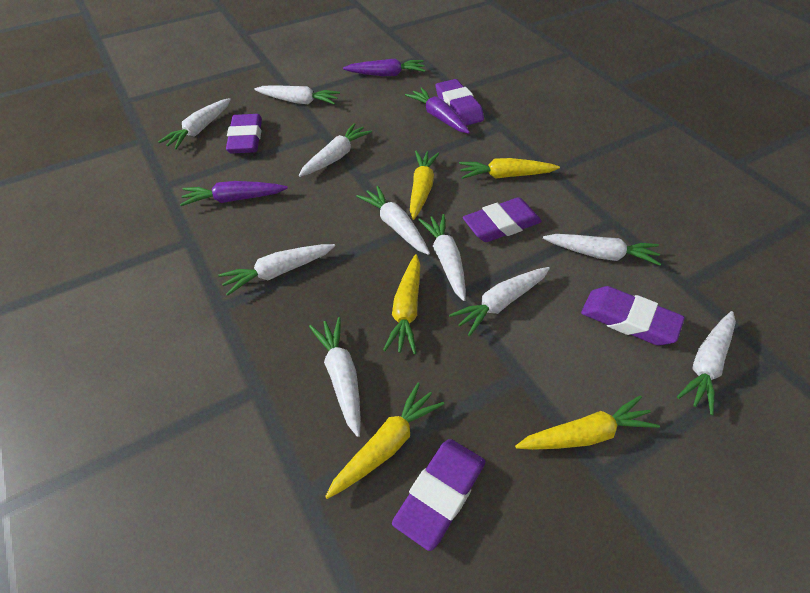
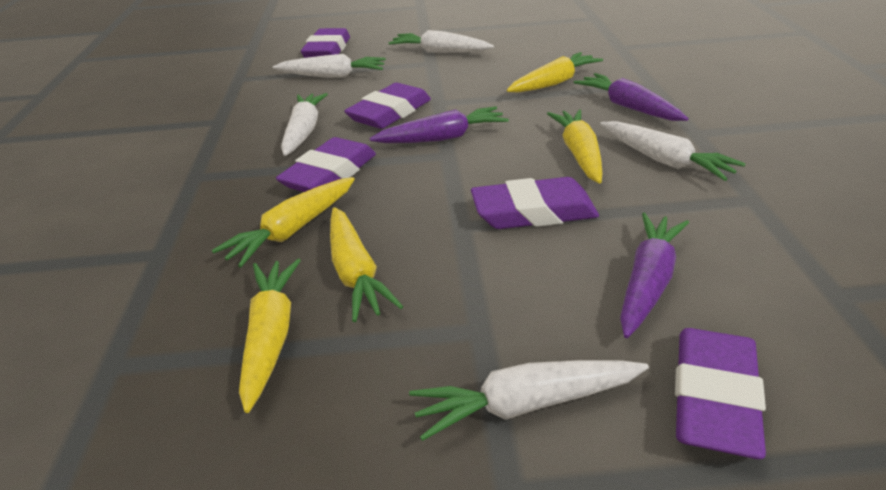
white carrot: 10 -> 5

